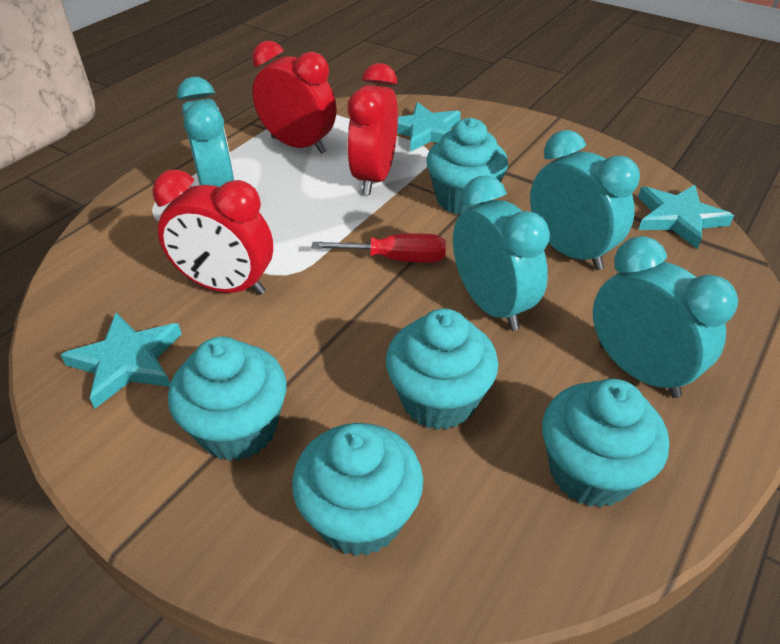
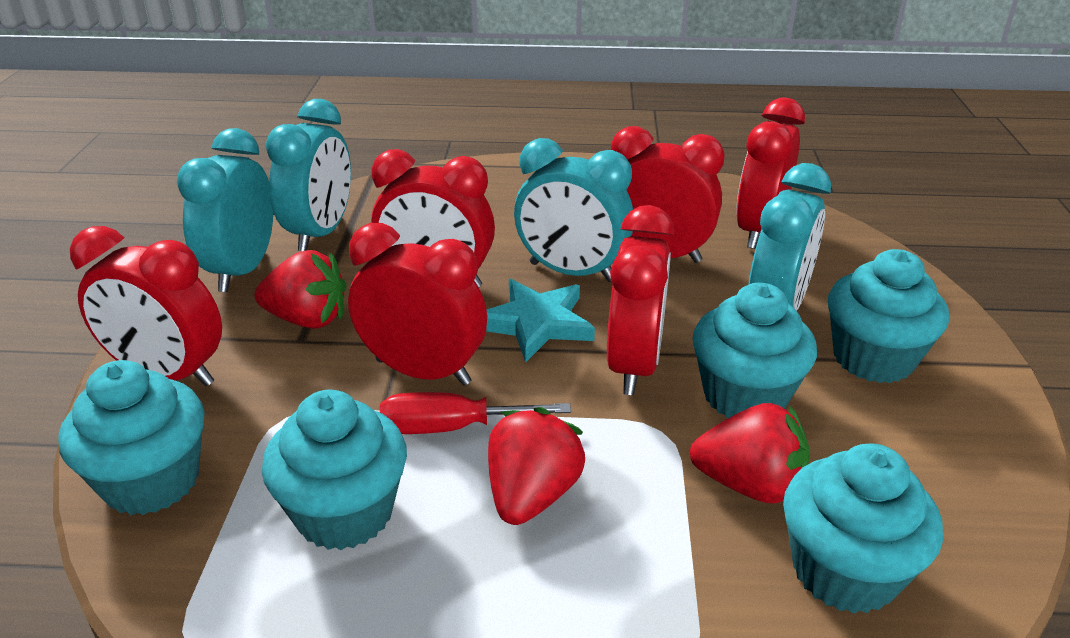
red clock: 3 -> 6
red strawberry: 0 -> 3
turquoise star: 3 -> 1

